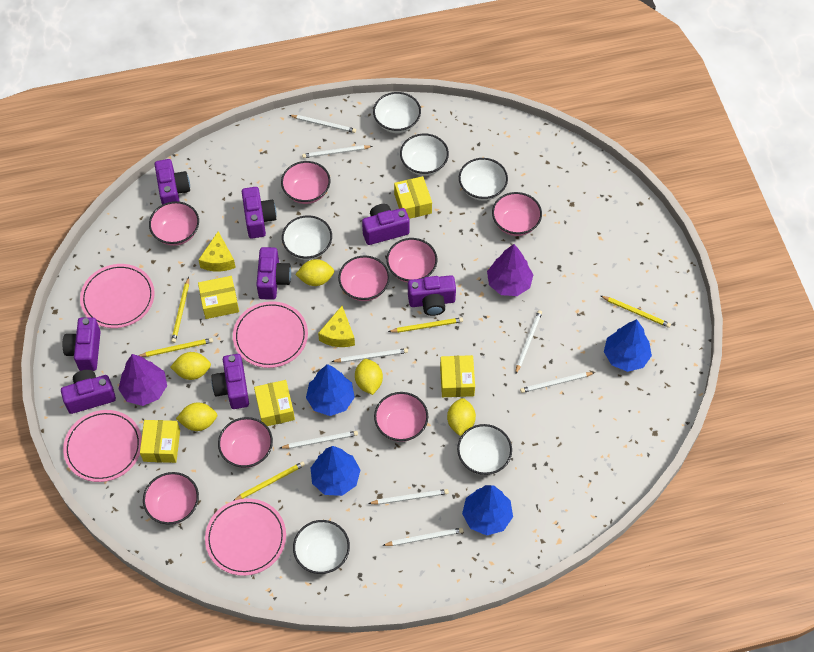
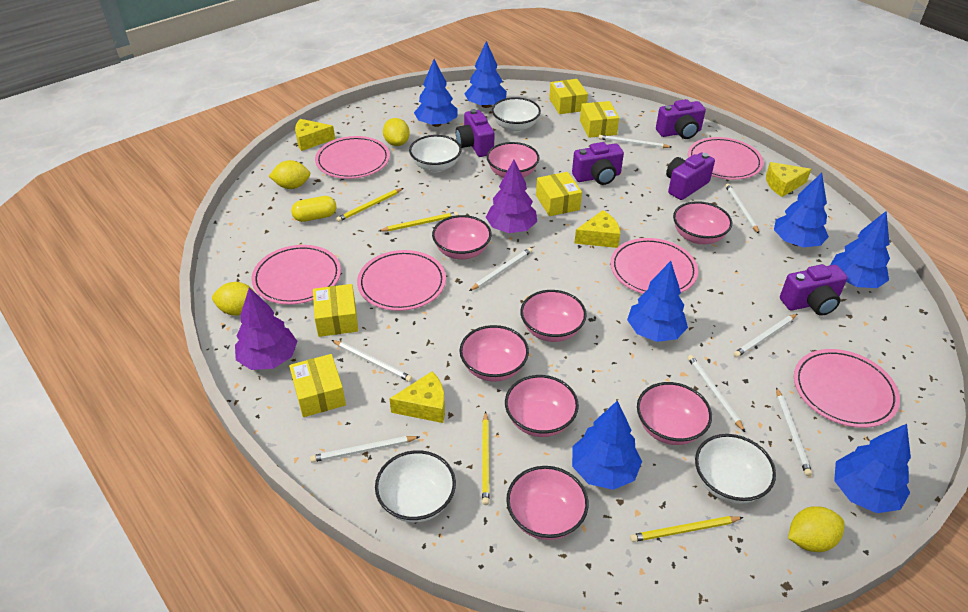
blue tree: 4 -> 7
pink plate: 4 -> 6
purple camera: 8 -> 5
white bowl: 6 -> 4
yellow capsule: 0 -> 1
yellow cheese: 2 -> 4
yellow lemon: 5 -> 4
yellow pencil: 5 -> 4

